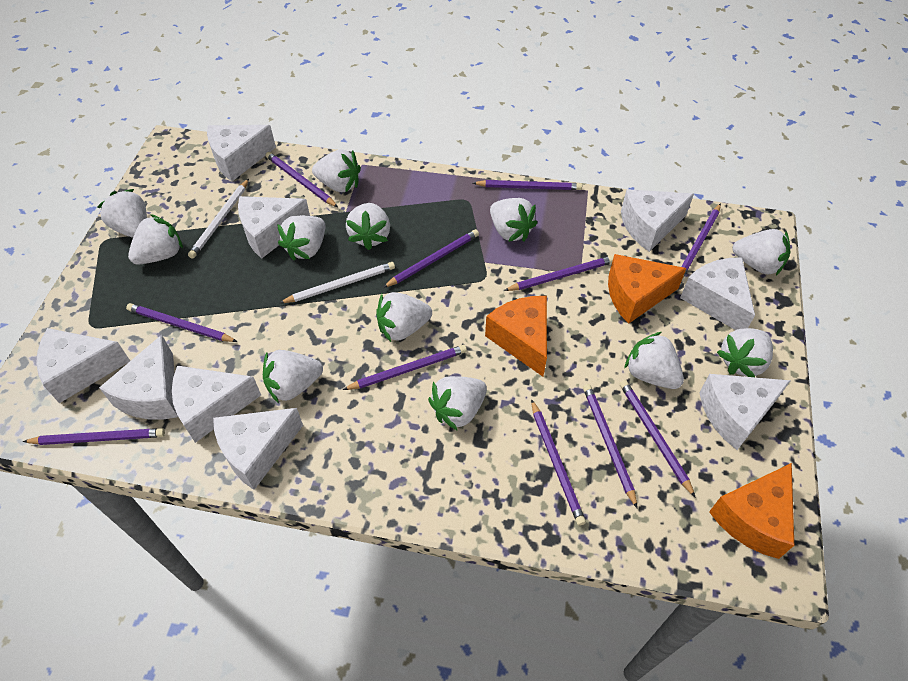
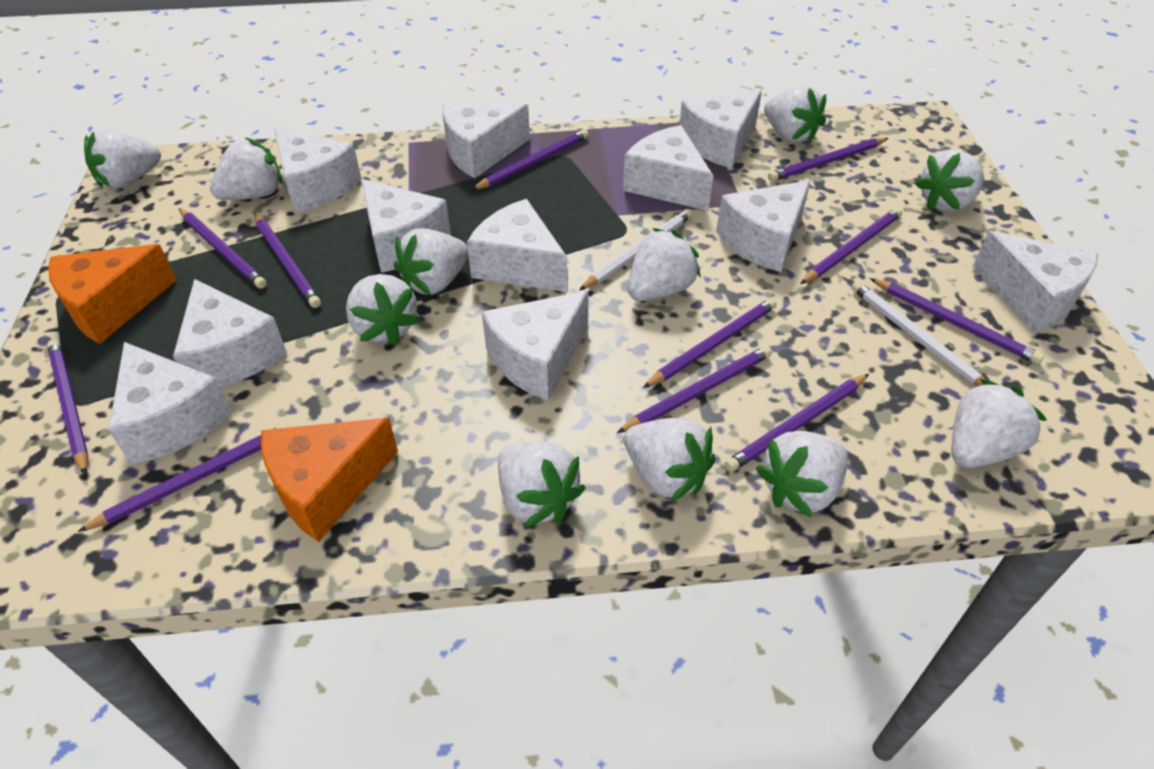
orange cheese: 3 -> 2
white cheese: 9 -> 11
white strawberry: 12 -> 11

